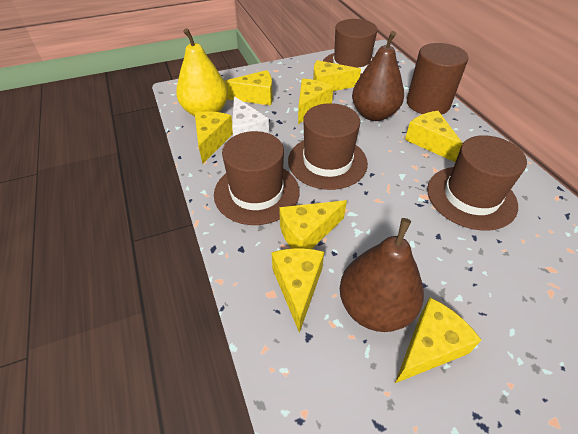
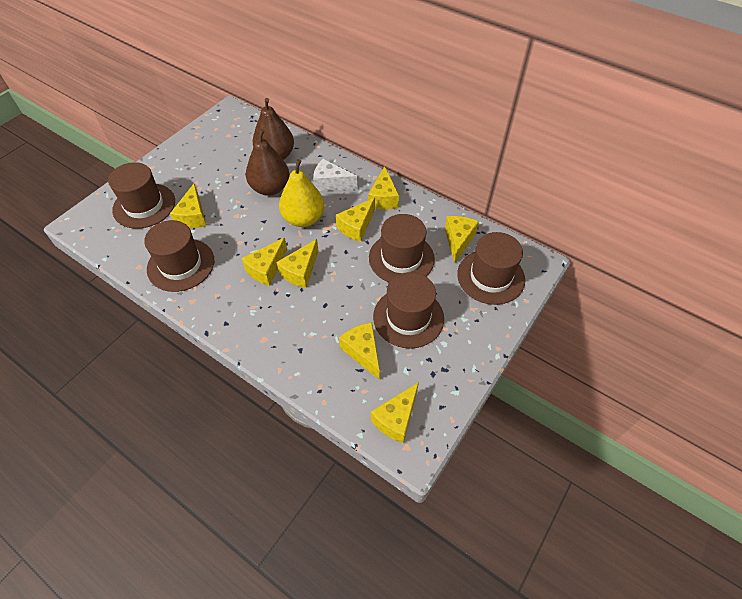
brown cylinder: 1 -> 0
brown hat: 4 -> 5

